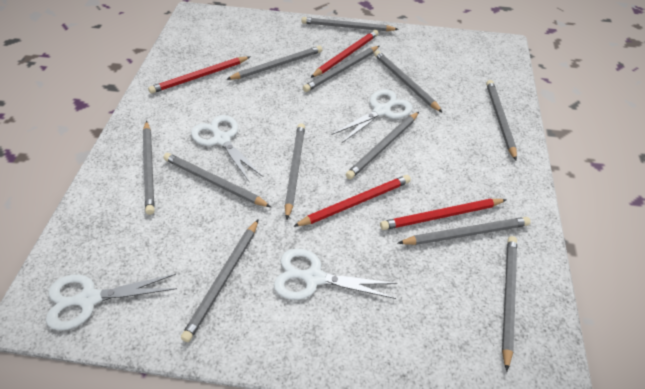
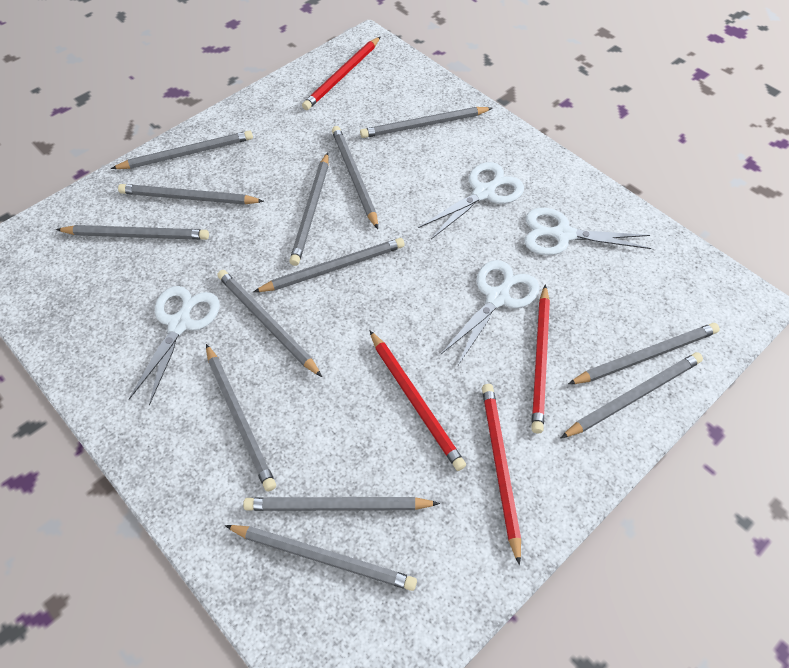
grey pencil: 12 -> 13

